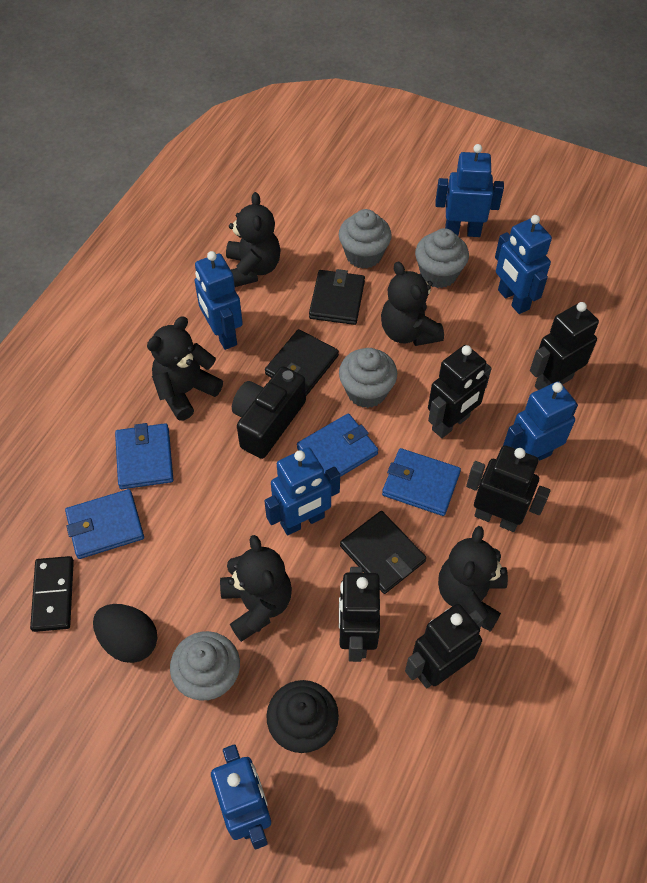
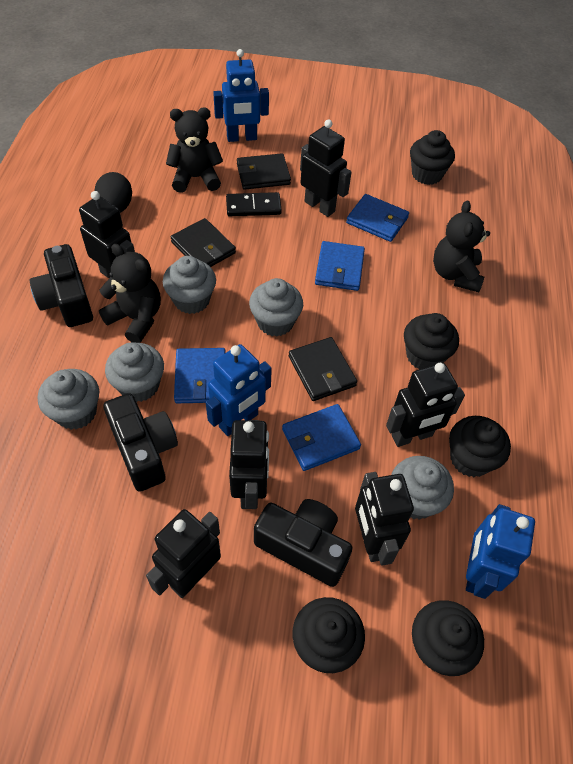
black camera: 1 -> 3
black cupcake: 1 -> 5
black robot: 5 -> 6
black teddy bear: 5 -> 3
blue robot: 6 -> 3
grey cupcake: 4 -> 5

